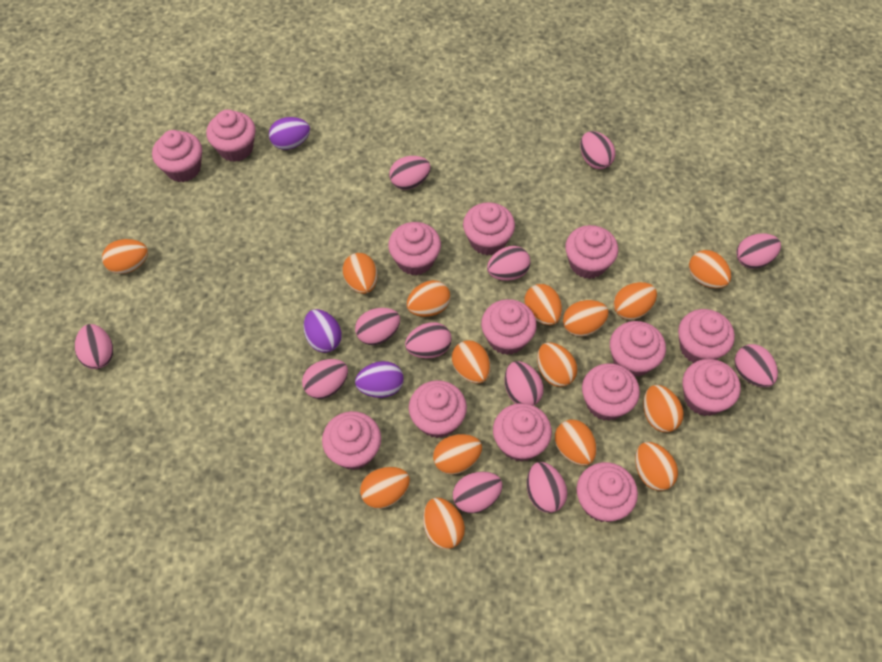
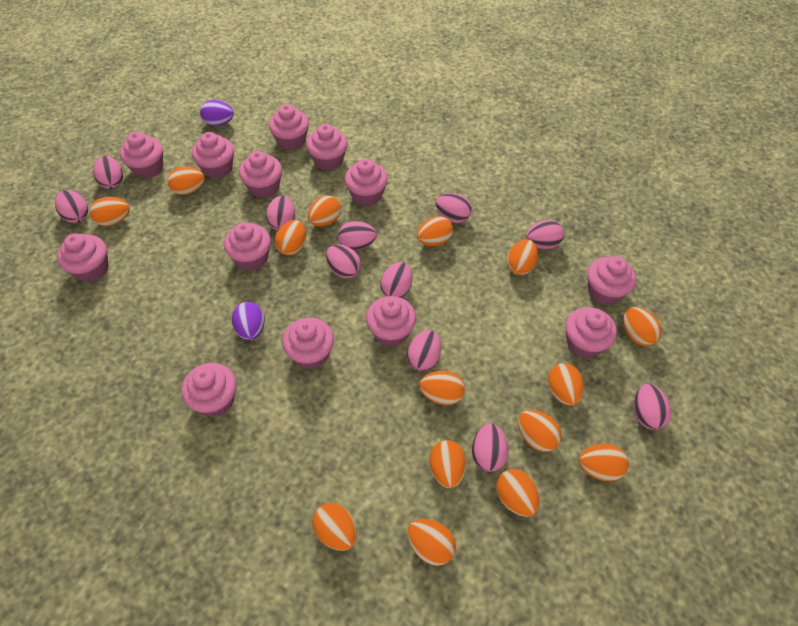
pink cupcake: 14 -> 13
pink egg: 12 -> 11
purple egg: 3 -> 2

